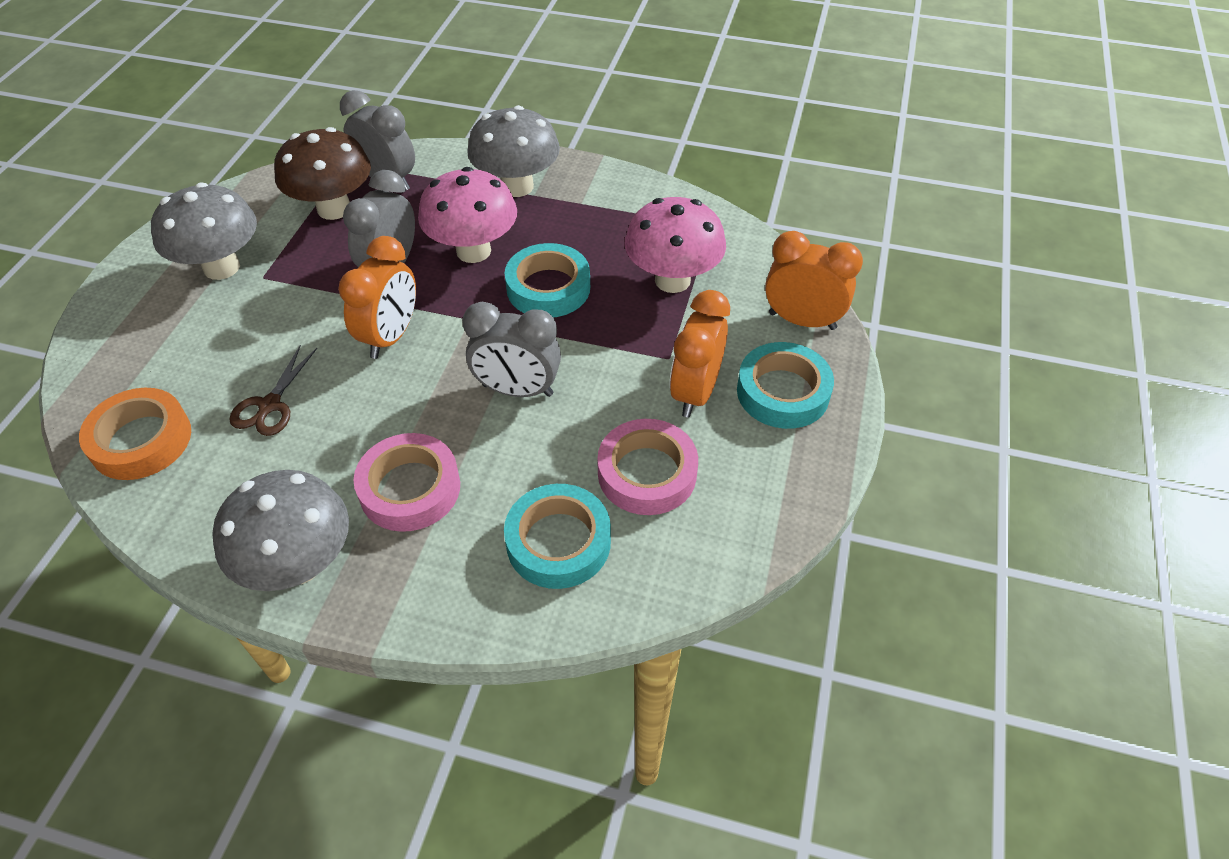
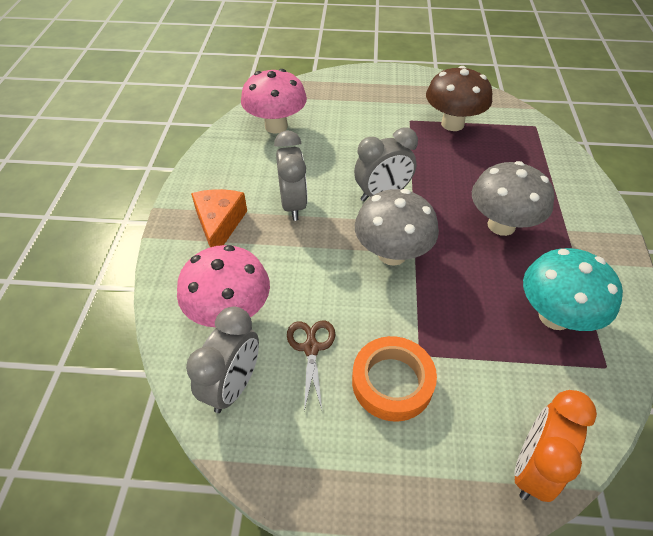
grey mushroom: 3 -> 2
orange cheese: 0 -> 1
orange clock: 3 -> 1
pink tape: 2 -> 0
turquoise mushroom: 0 -> 1
turquoise tape: 3 -> 0

